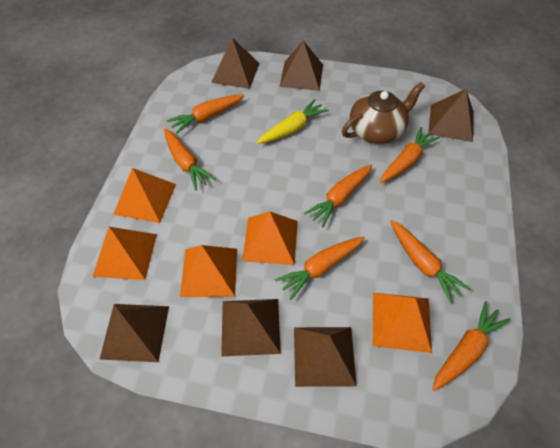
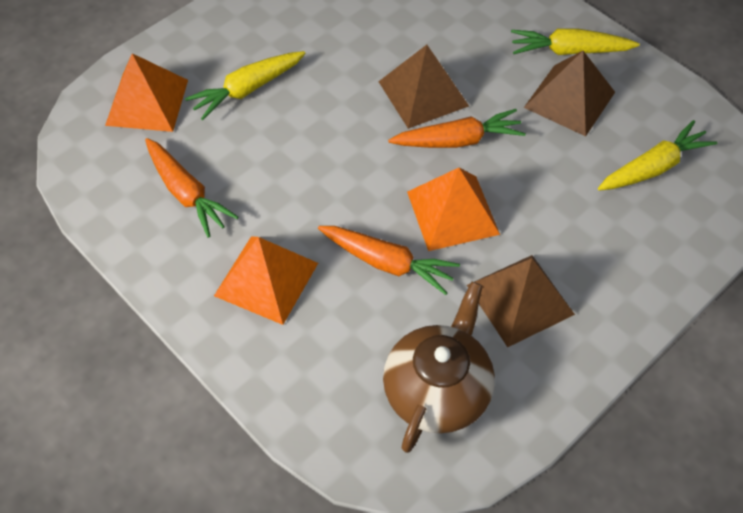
brown pyramid: 6 -> 3
orange carrot: 7 -> 3
orange pyramid: 5 -> 3
yellow carrot: 1 -> 3

